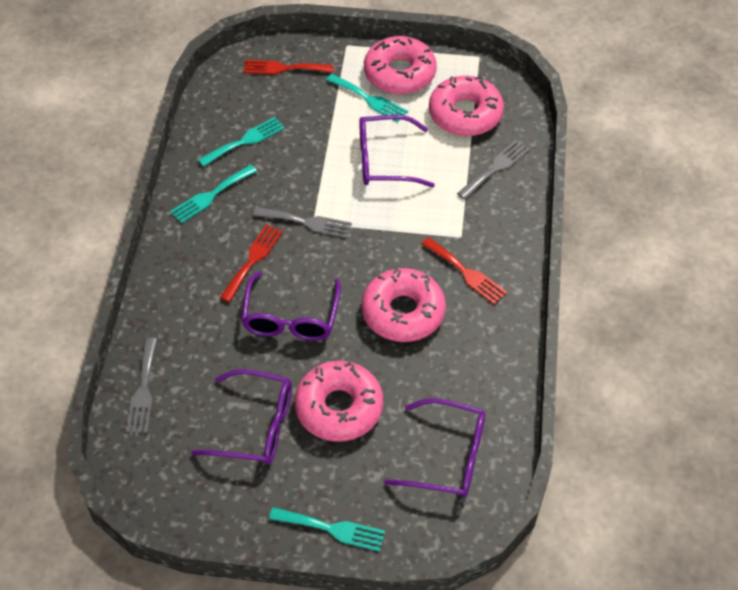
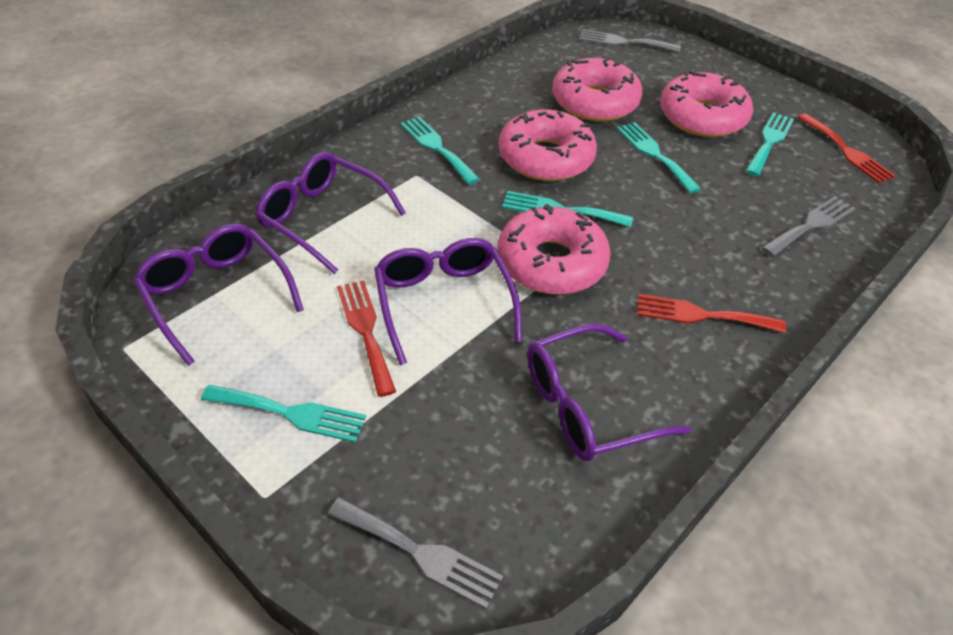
turquoise fork: 4 -> 5

